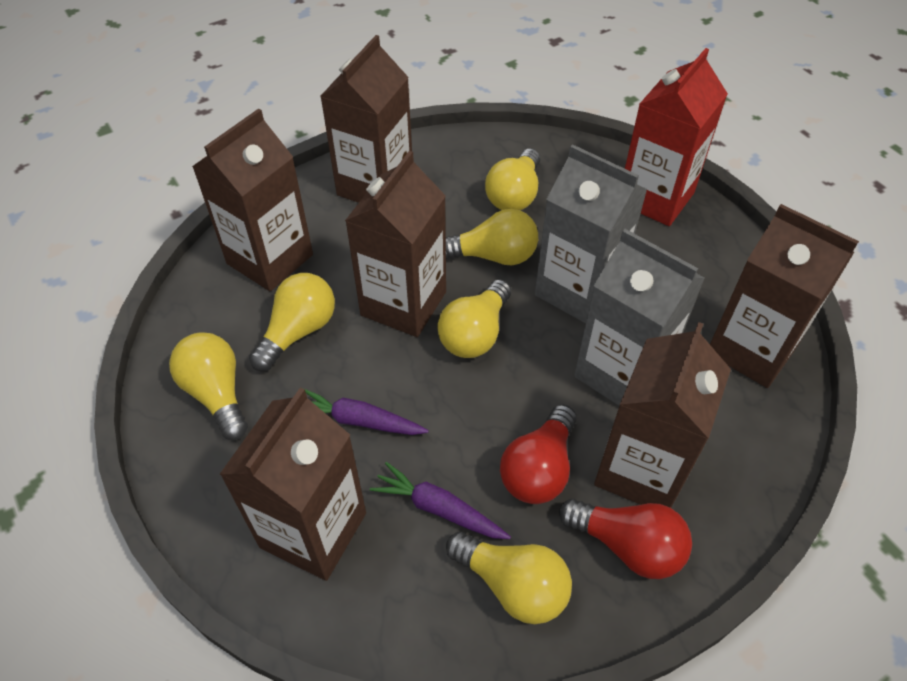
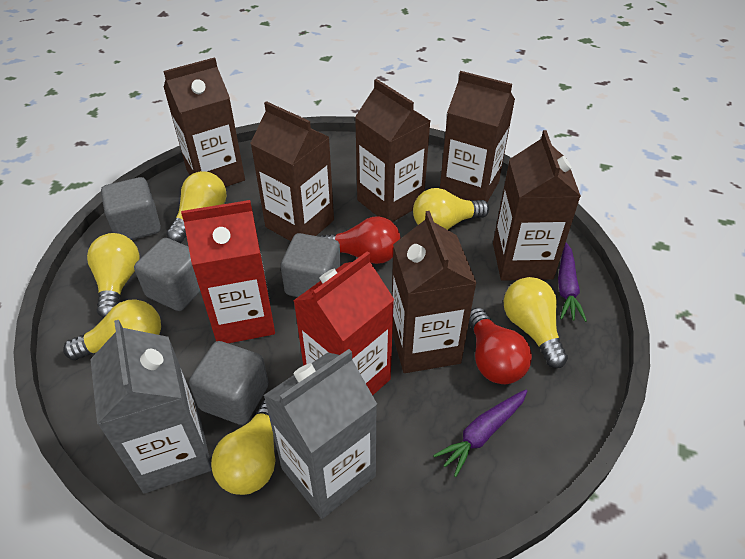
grey cube: 0 -> 4
red carton: 1 -> 2

